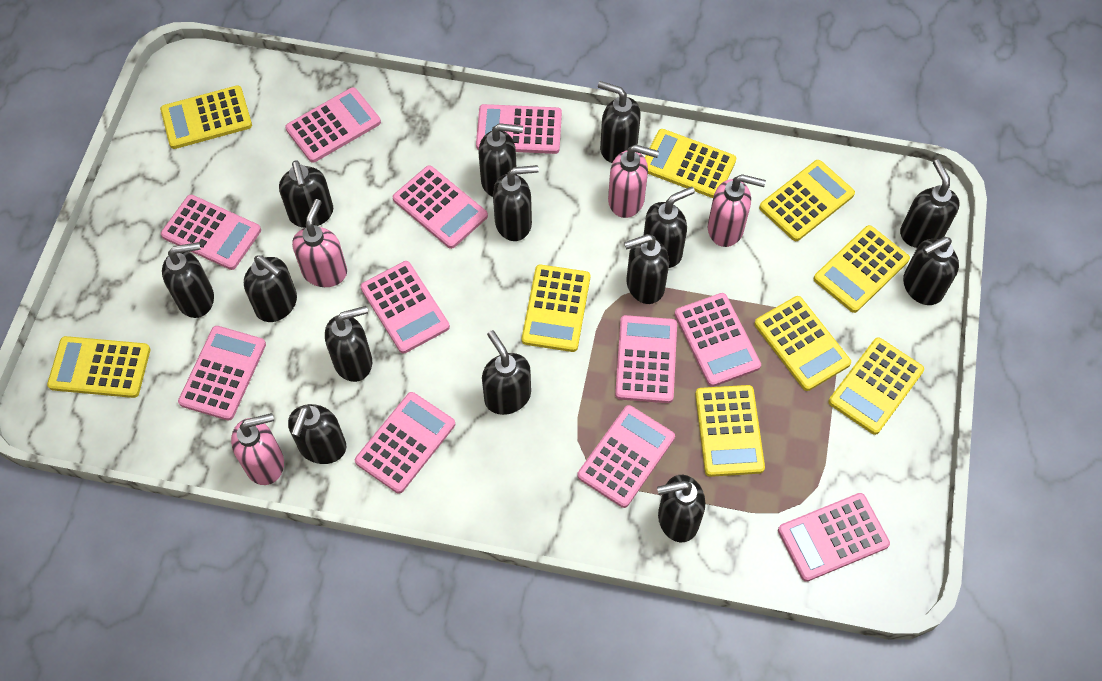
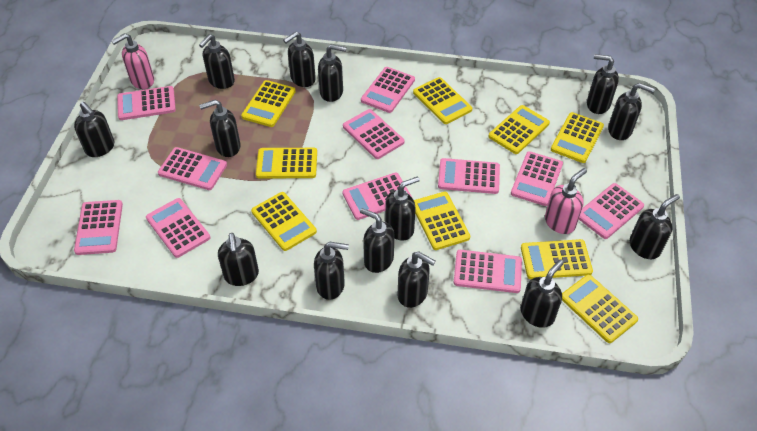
pink soap dispenser: 4 -> 2

